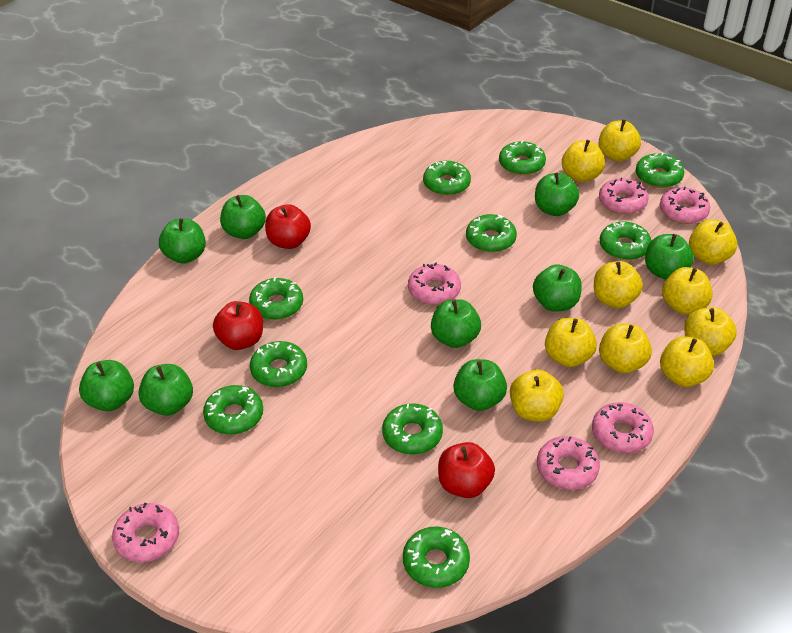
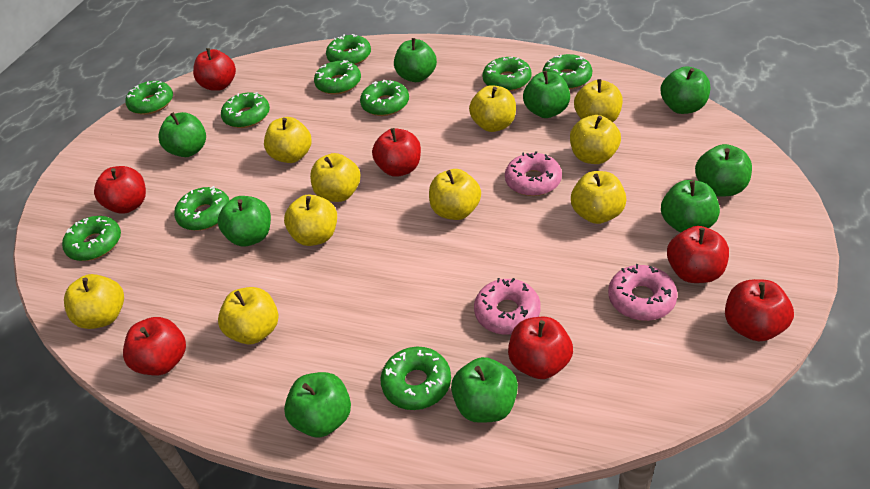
pink donut: 6 -> 3
red apple: 3 -> 7

